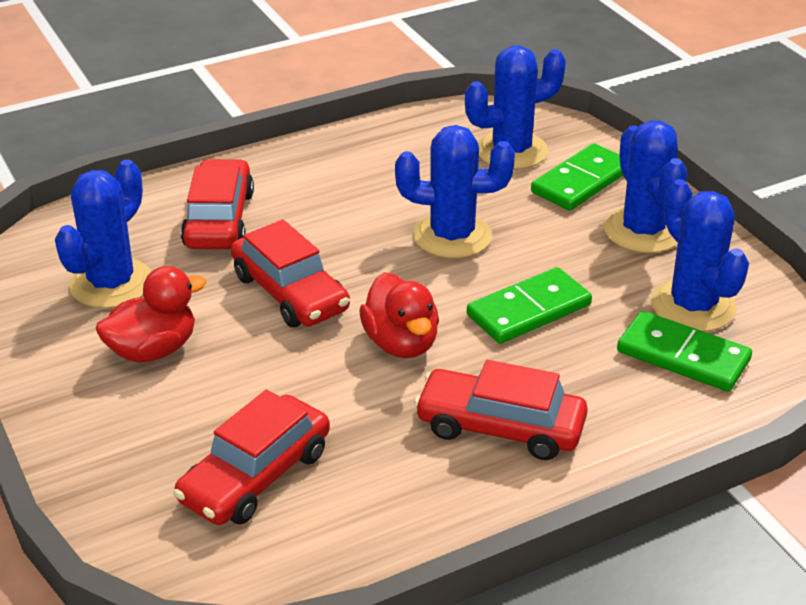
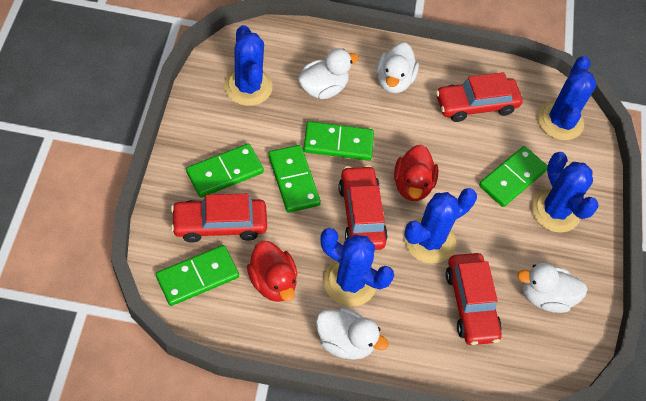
green domino: 3 -> 5
white duck: 0 -> 4

